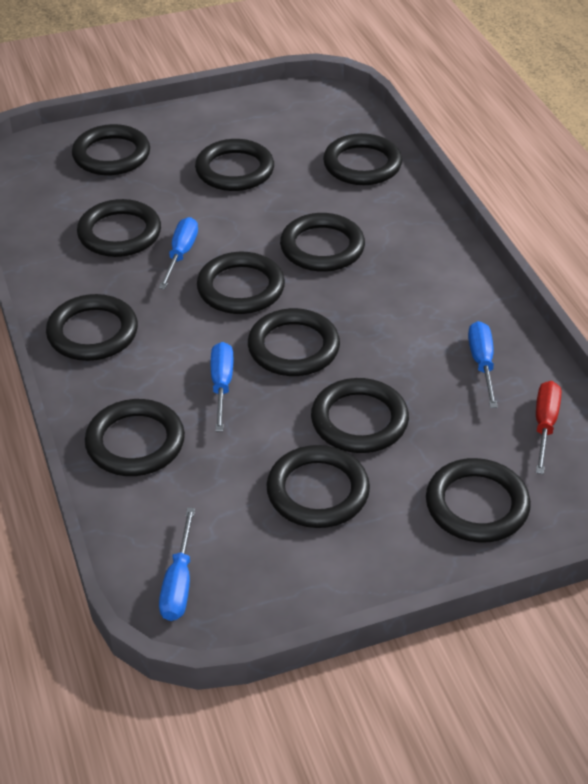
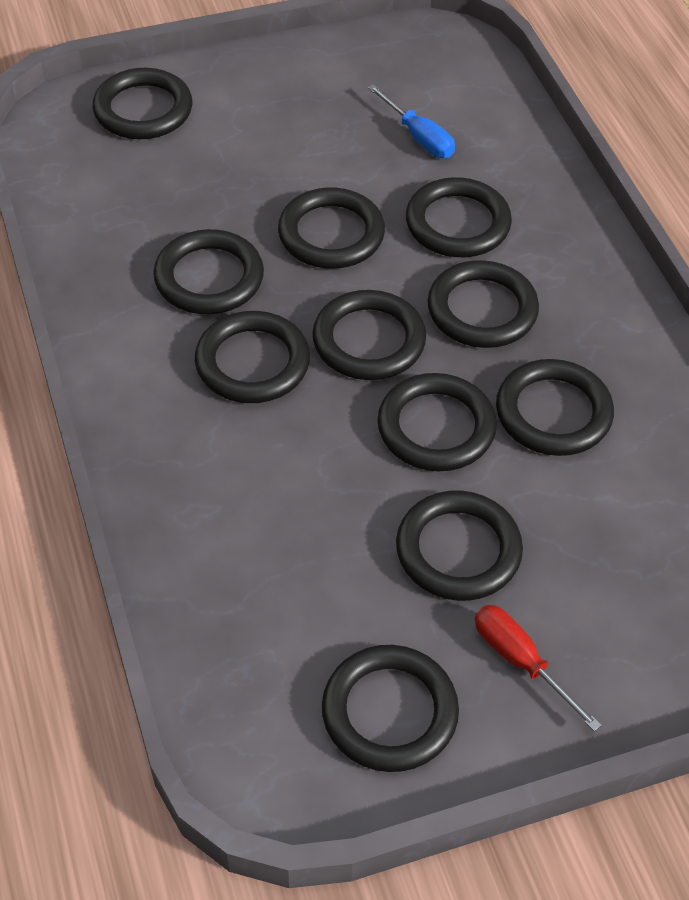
black ring: 12 -> 11
blue screwdriver: 4 -> 1

